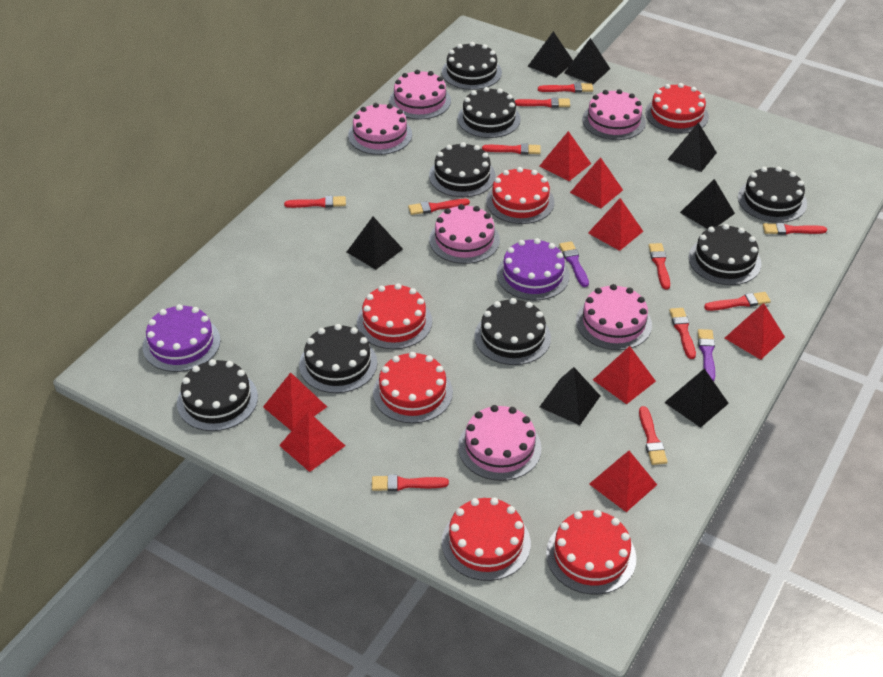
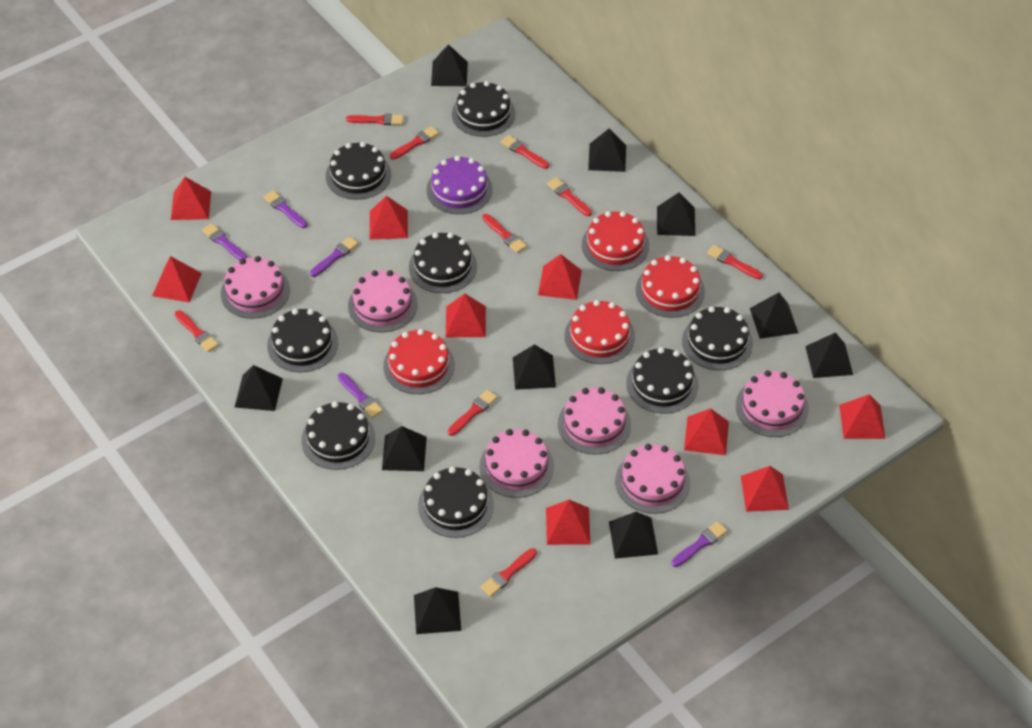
black pyramid: 7 -> 10
purple brush: 2 -> 5
purple cake: 2 -> 1
red brush: 11 -> 9
red cake: 6 -> 4
red pyramid: 8 -> 9

